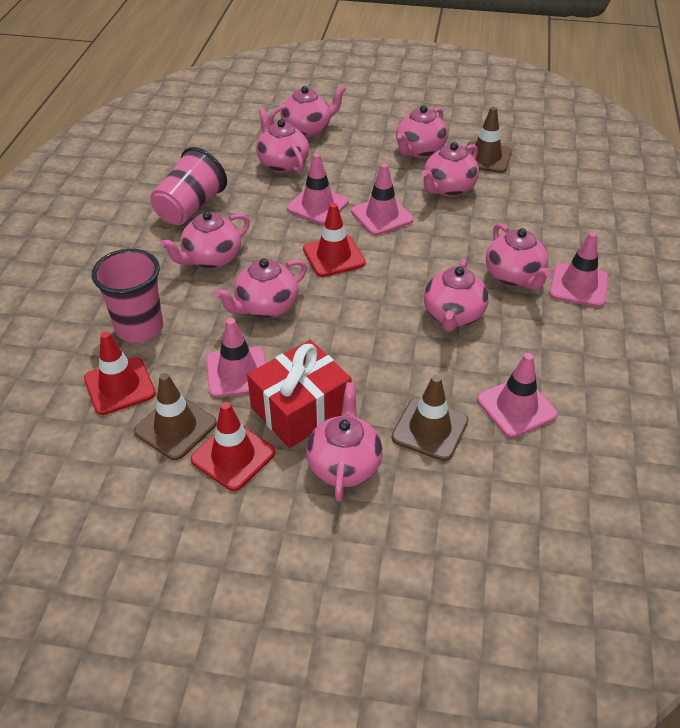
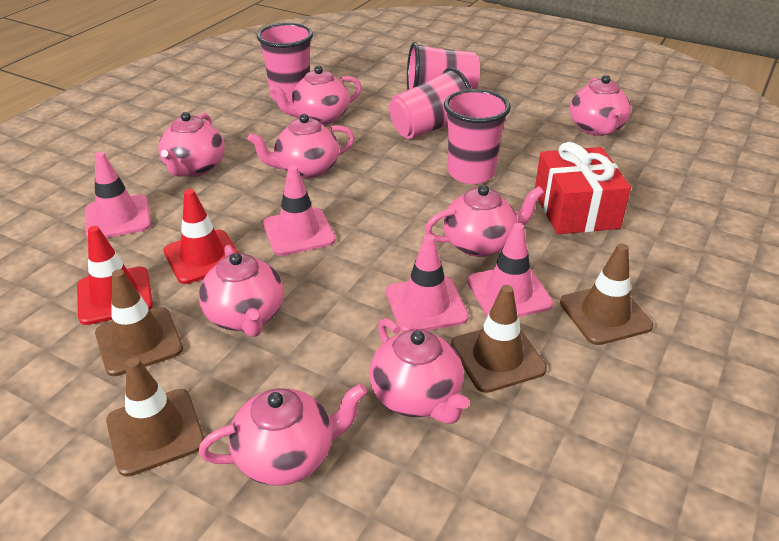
brown traffic cone: 3 -> 4
pink cup: 2 -> 4
pink teapot: 9 -> 8
pink traffic cone: 5 -> 4
red traffic cone: 3 -> 2

